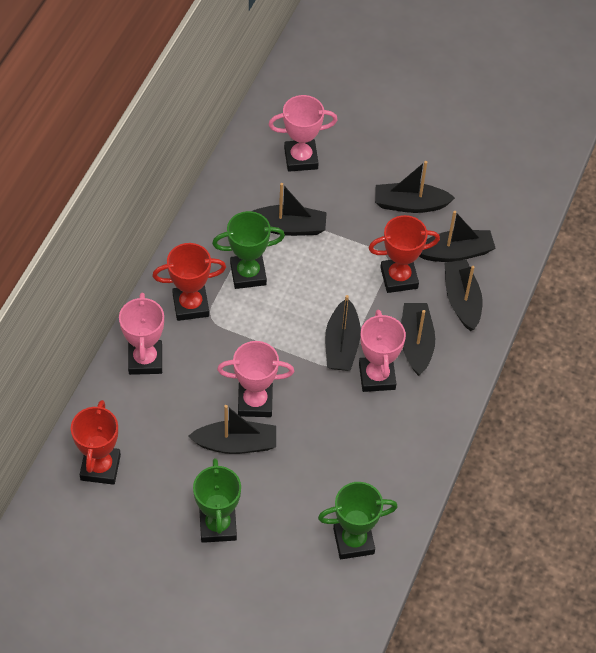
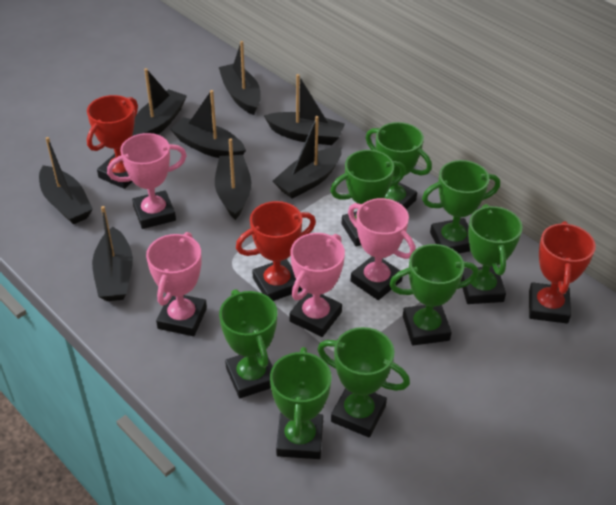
black boat: 7 -> 8
green trophy: 3 -> 8

